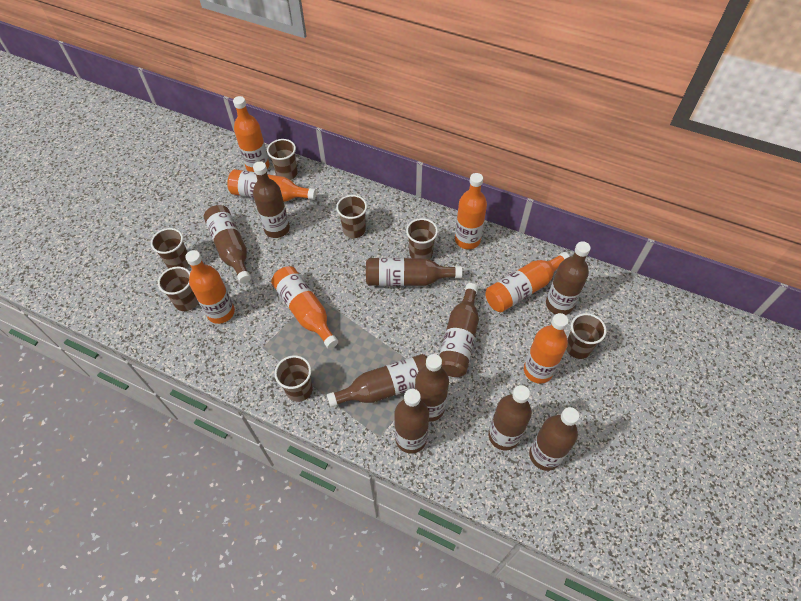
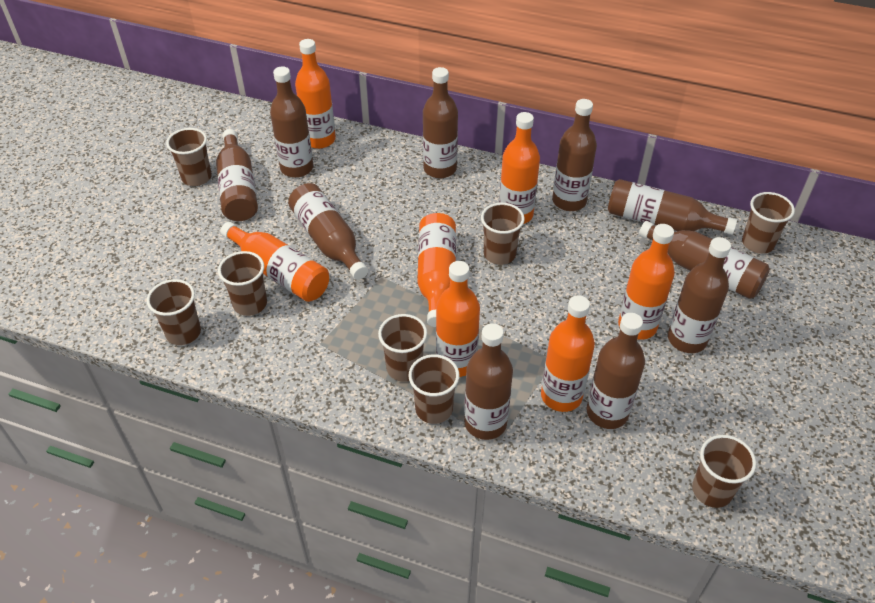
brown cup: 7 -> 8

